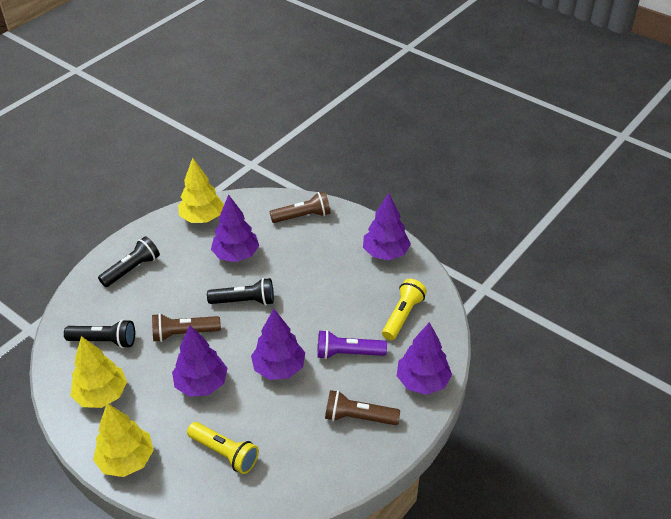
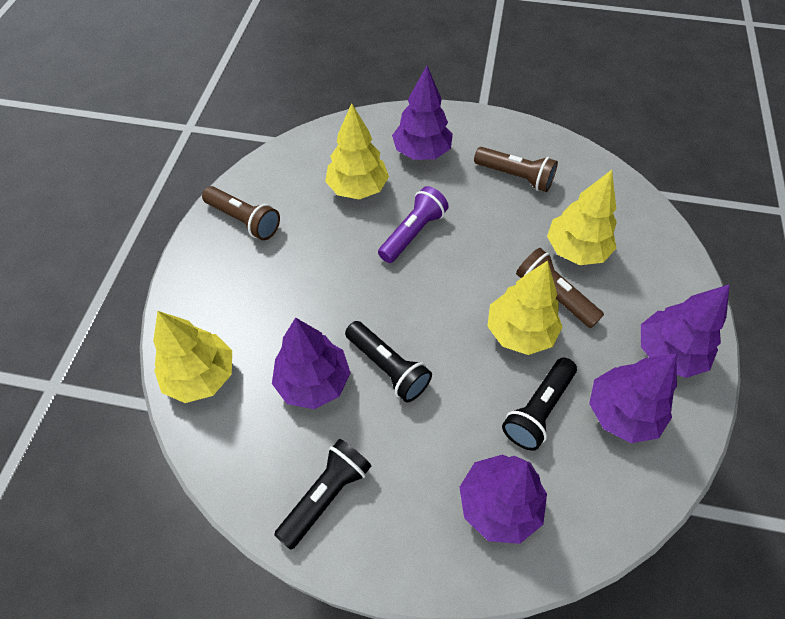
yellow flashlight: 2 -> 0
yellow tree: 3 -> 4

